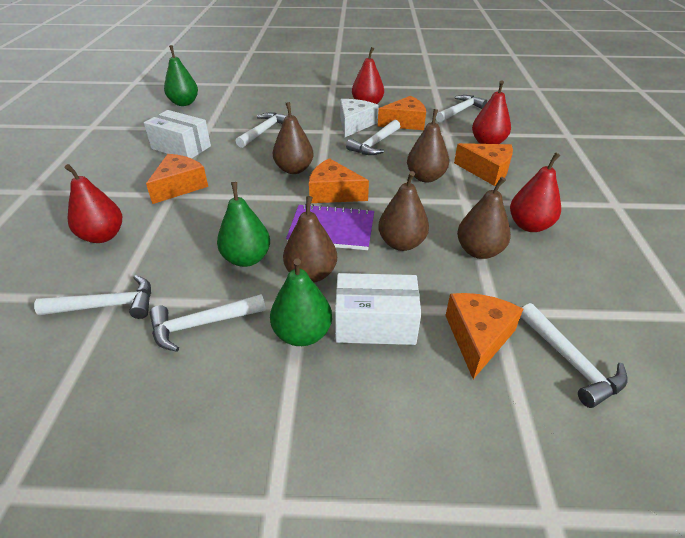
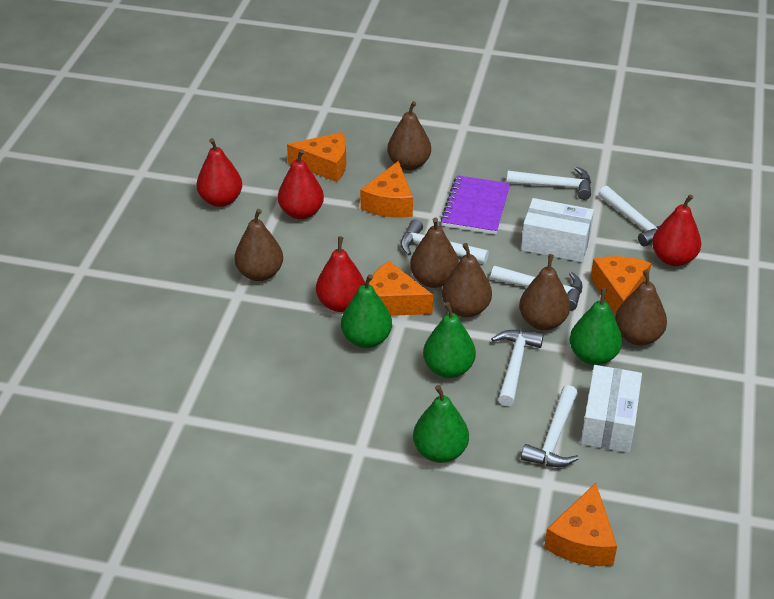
brown pear: 5 -> 6
green pear: 3 -> 4
white cheese: 1 -> 0

